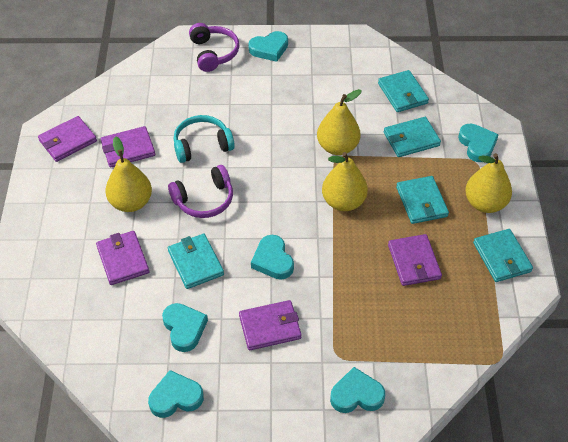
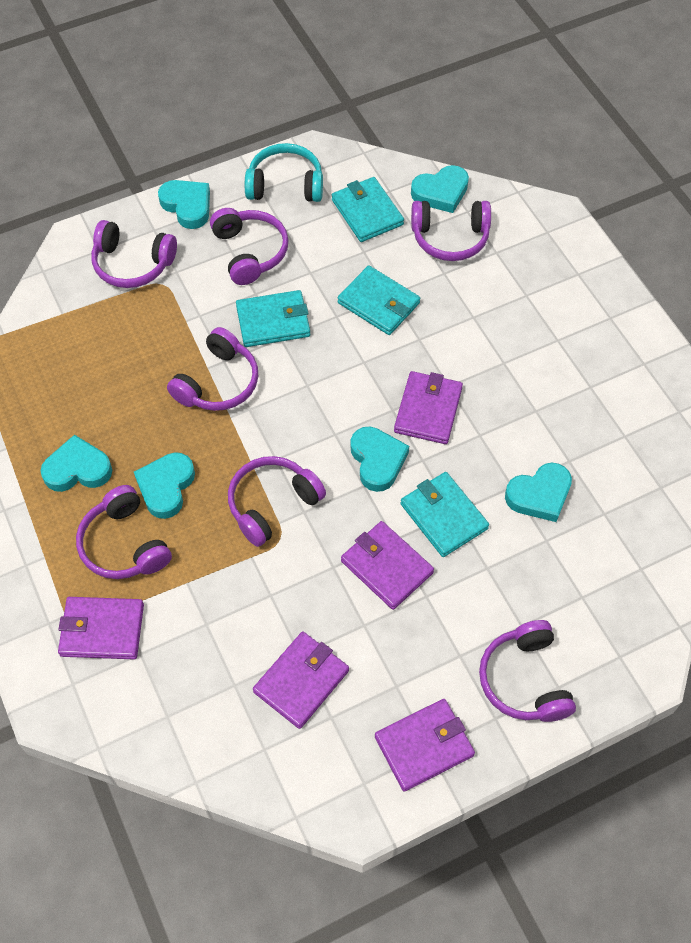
purple headphones: 2 -> 7
turquoise wallet: 5 -> 4
yellow pear: 4 -> 0

